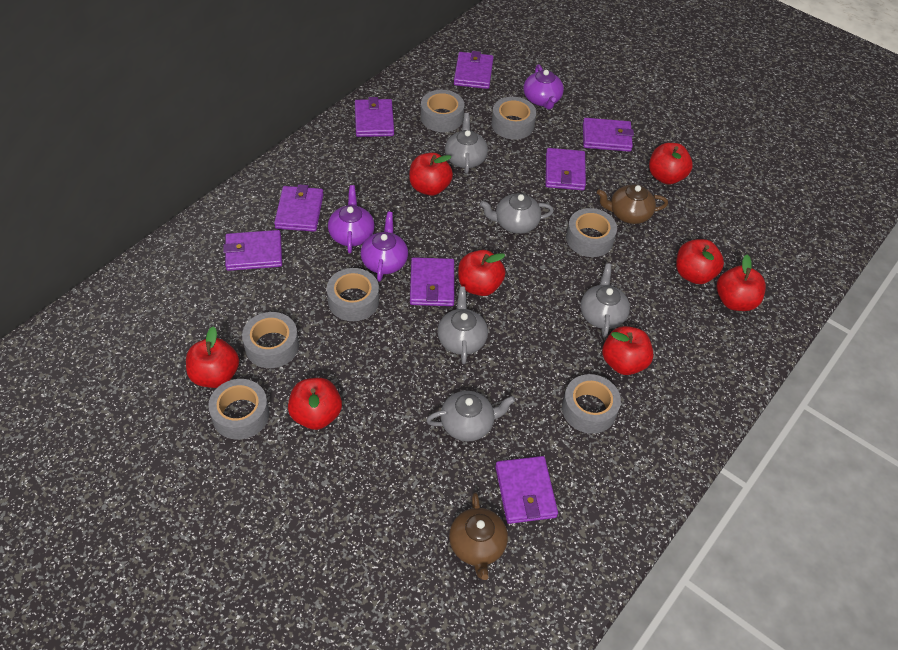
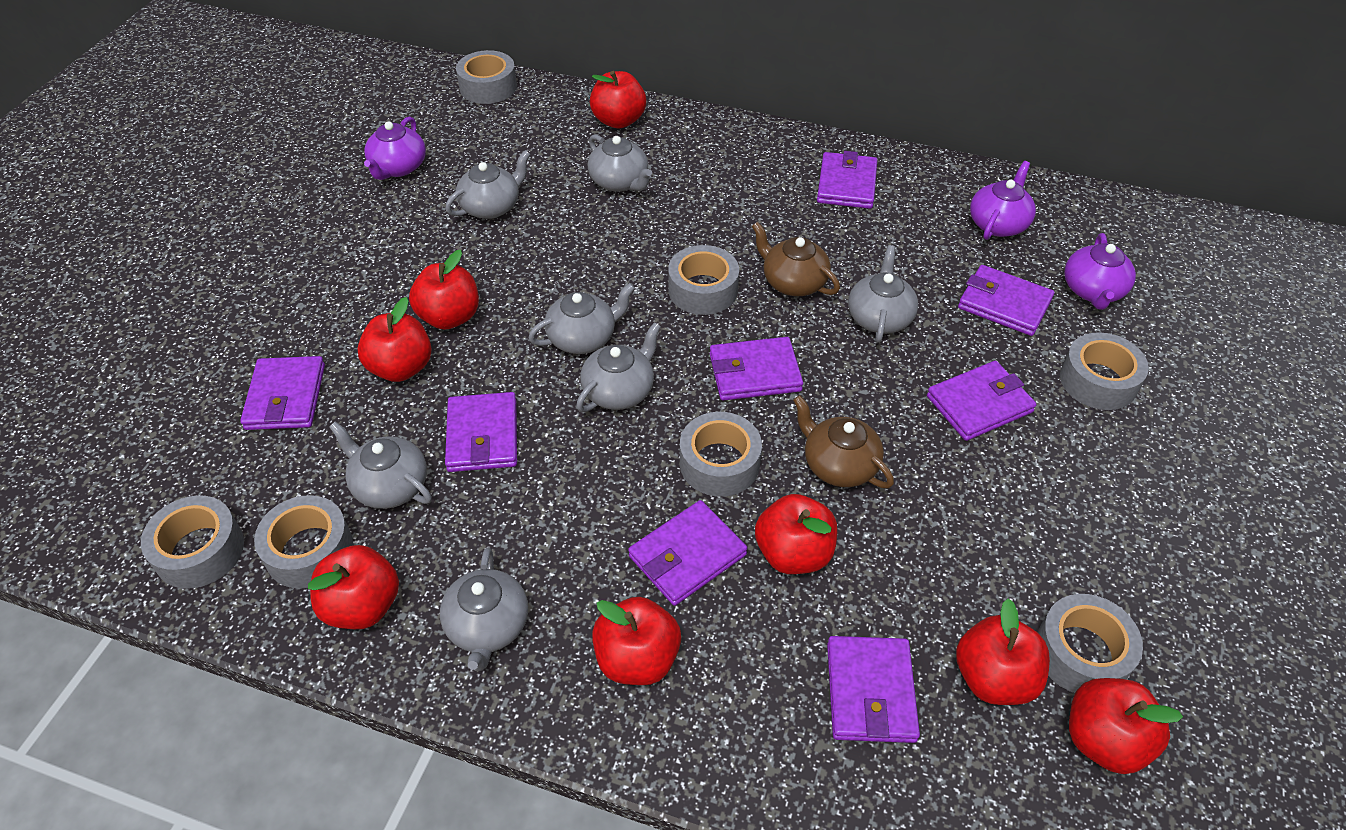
grey teapot: 5 -> 7

